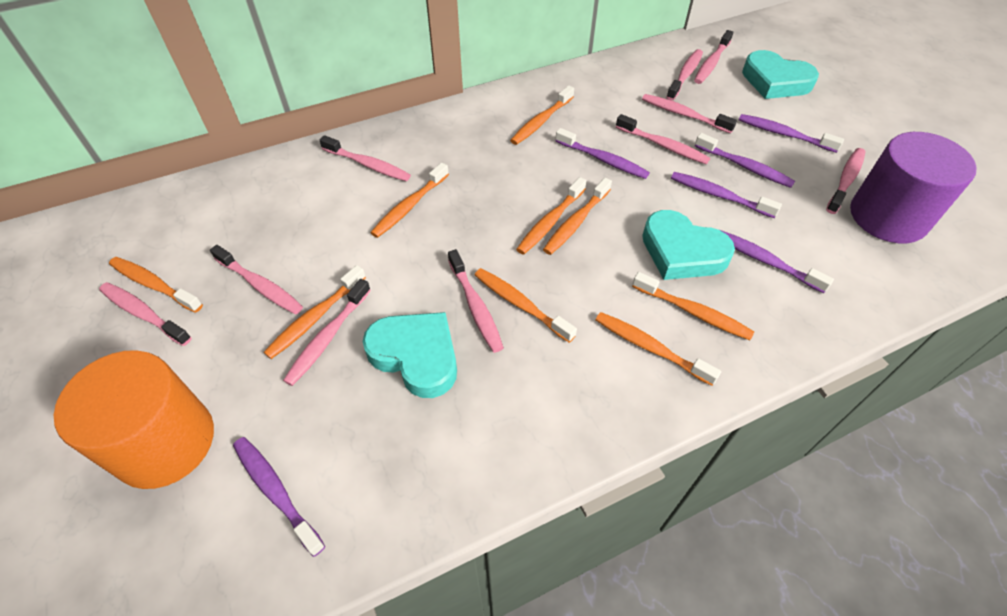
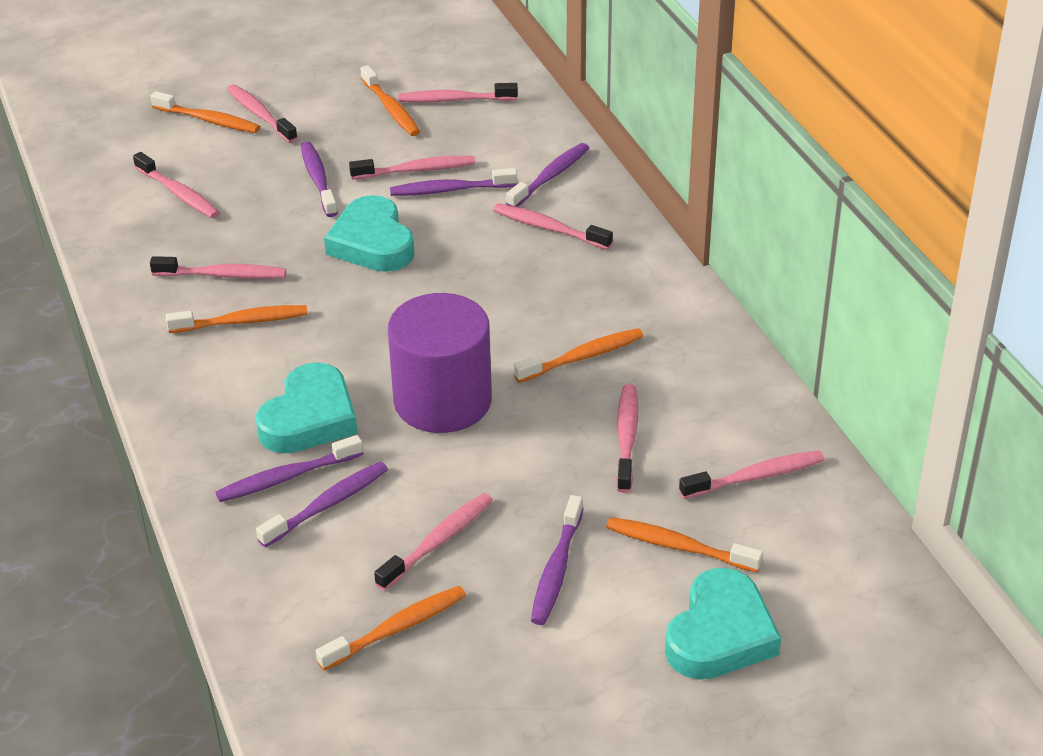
orange cylinder: 1 -> 0
orange toothbrush: 9 -> 6
pink toothbrush: 10 -> 9

